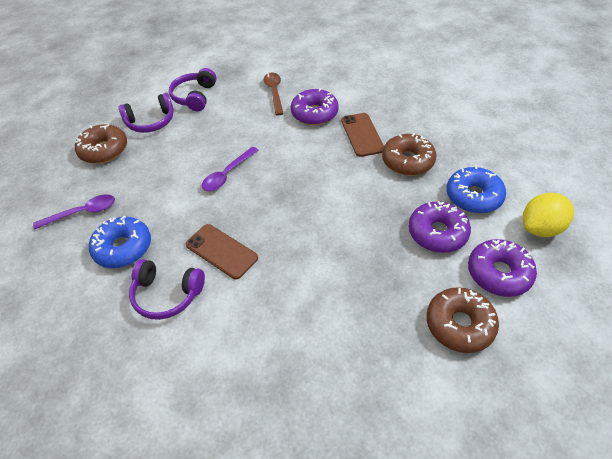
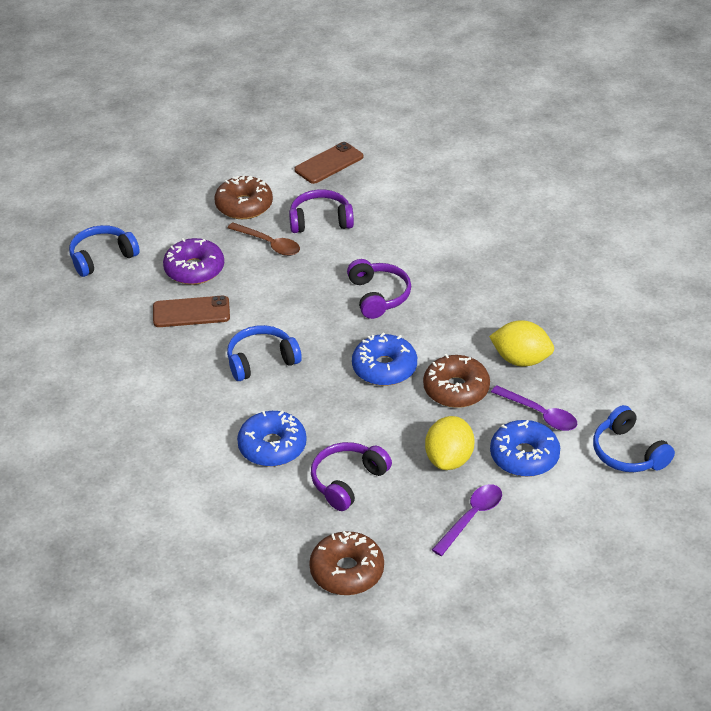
blue donut: 2 -> 3
blue headphones: 0 -> 3
purple donut: 3 -> 1
yellow lemon: 1 -> 2

